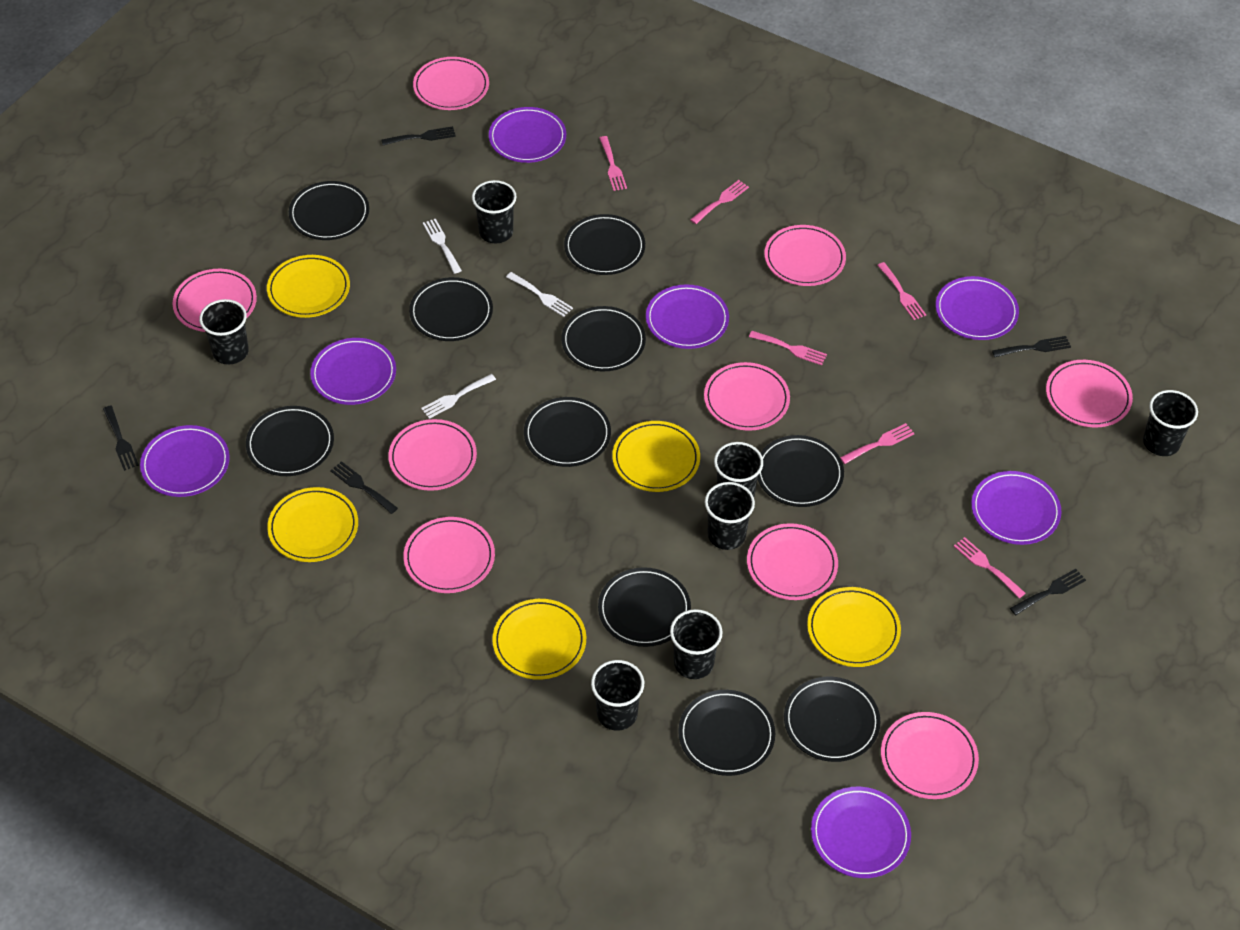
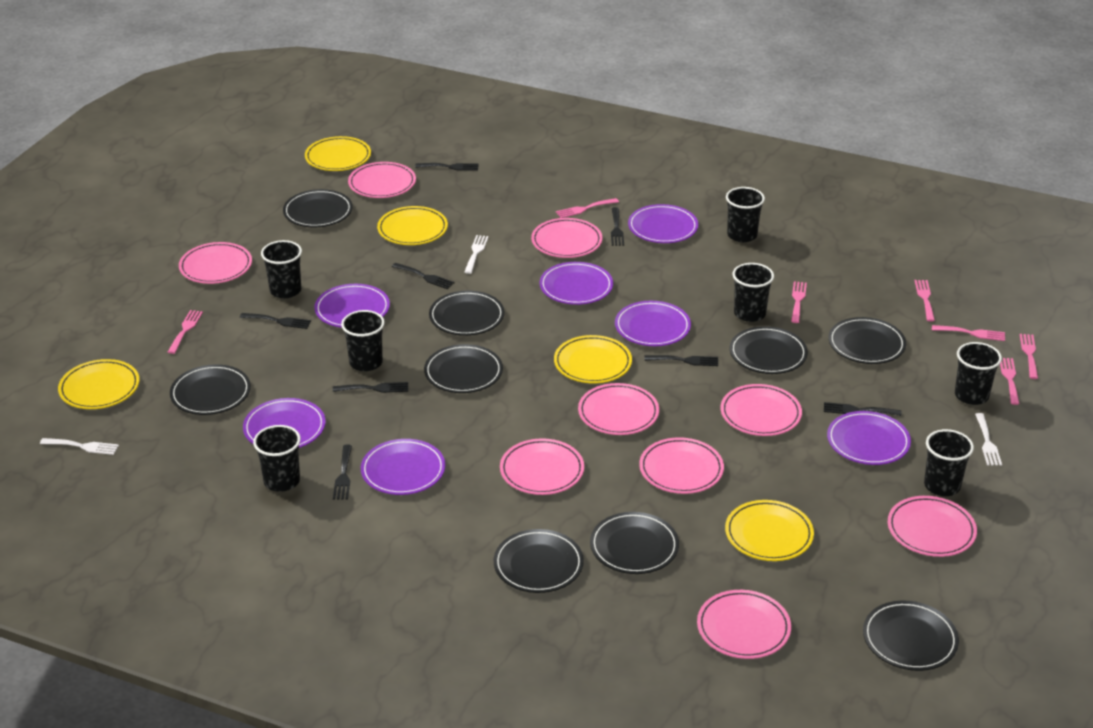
black fork: 5 -> 8
black plate: 10 -> 9
pink fork: 6 -> 7

